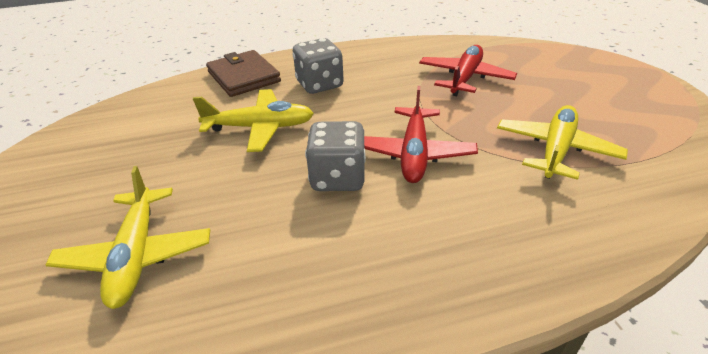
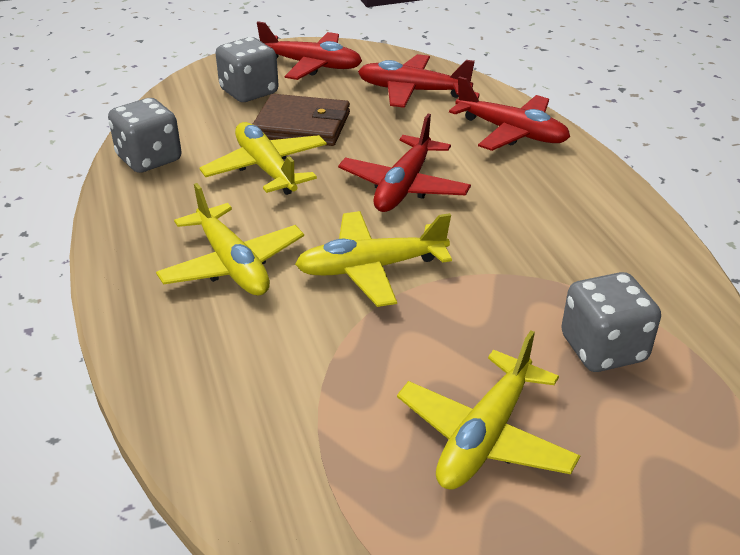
grey dice: 2 -> 3
red plane: 2 -> 4
yellow plane: 3 -> 4

